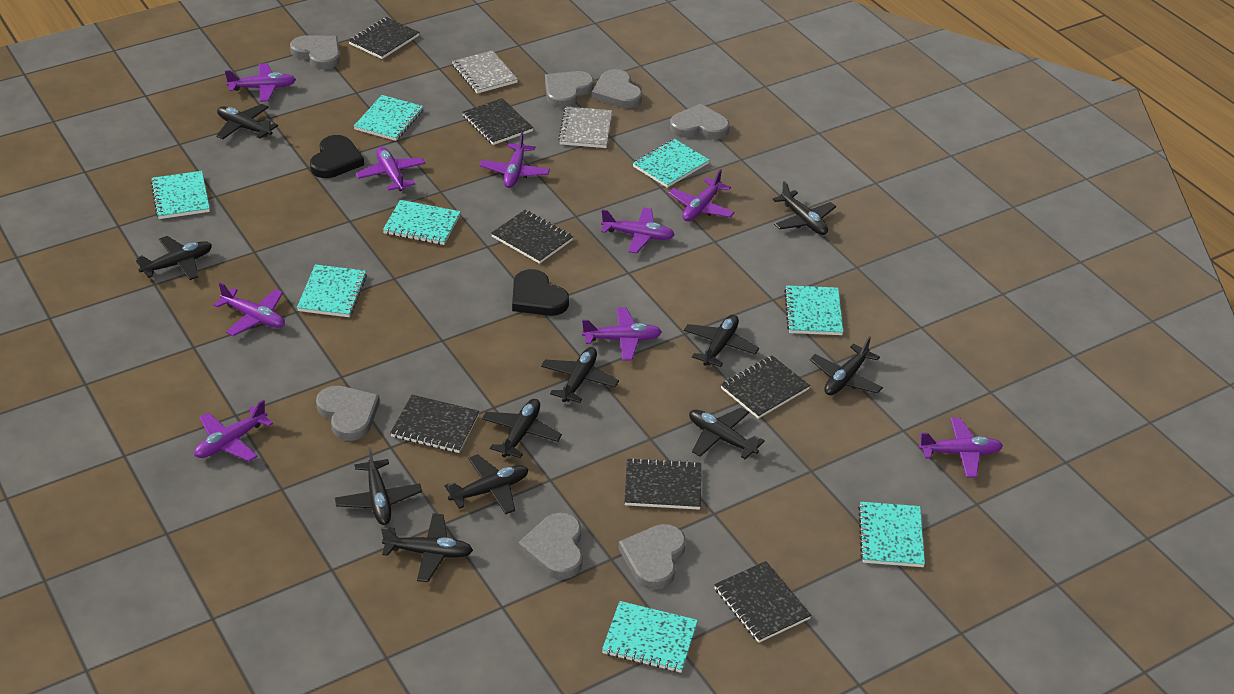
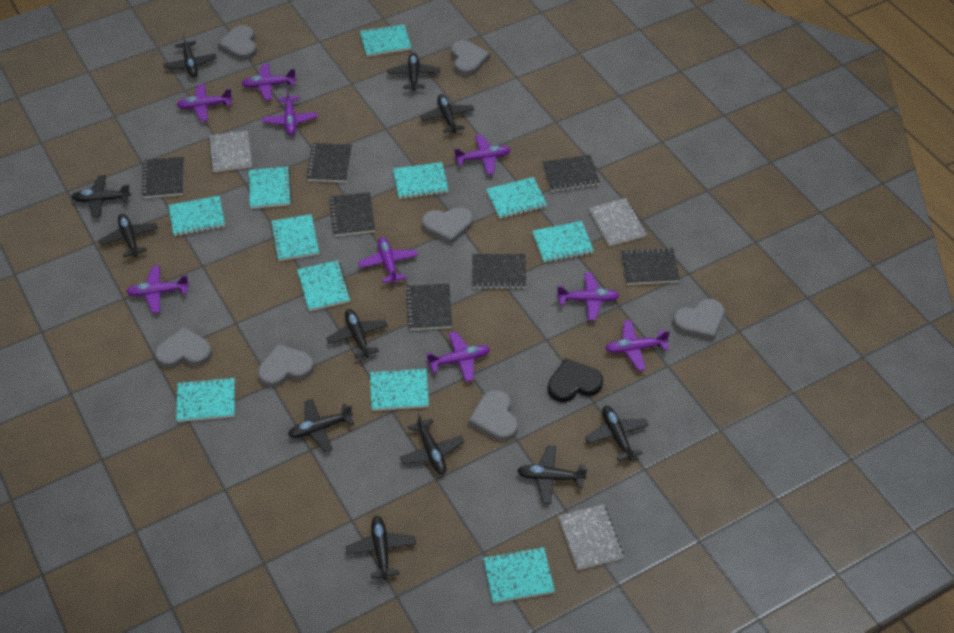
black heart: 2 -> 1
grey notebook: 2 -> 3
turquoise notebook: 8 -> 11

